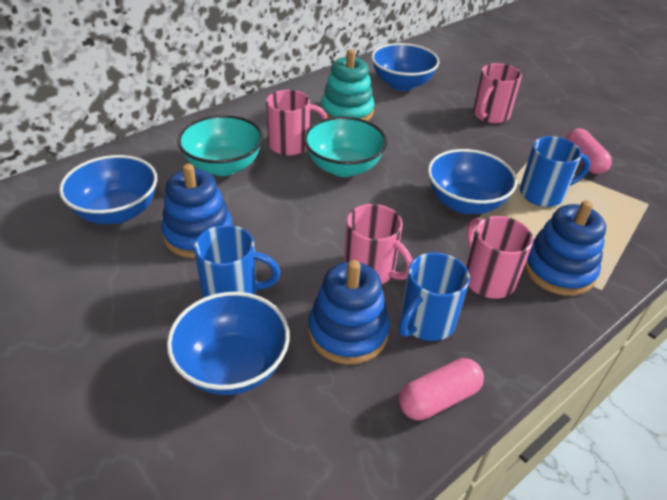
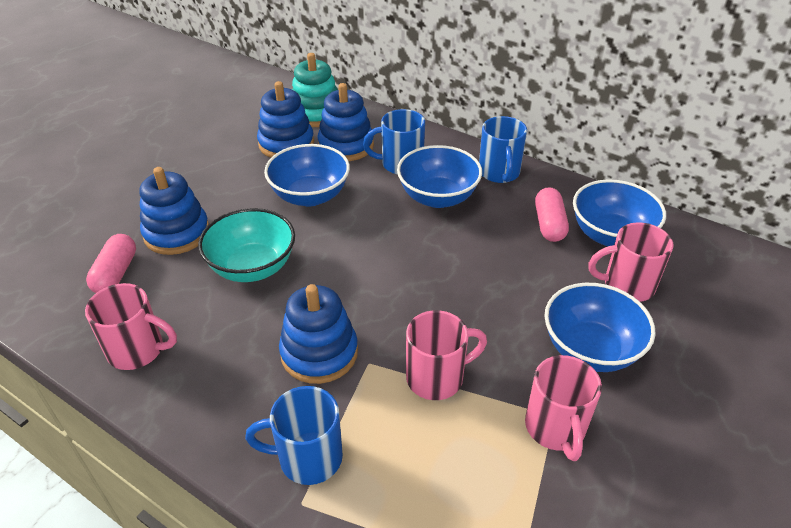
blue stacking toy: 3 -> 4
turquoise bowl: 2 -> 1

